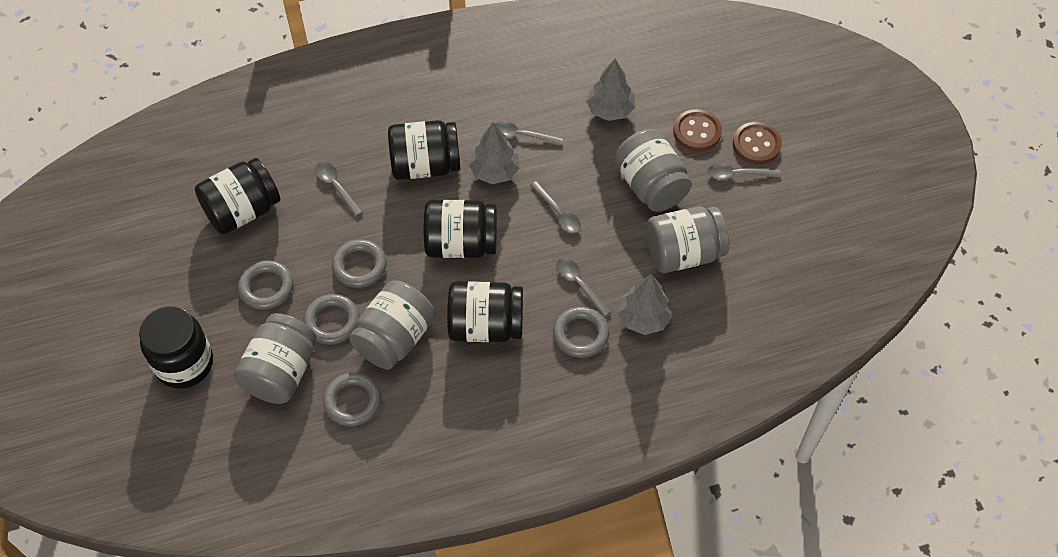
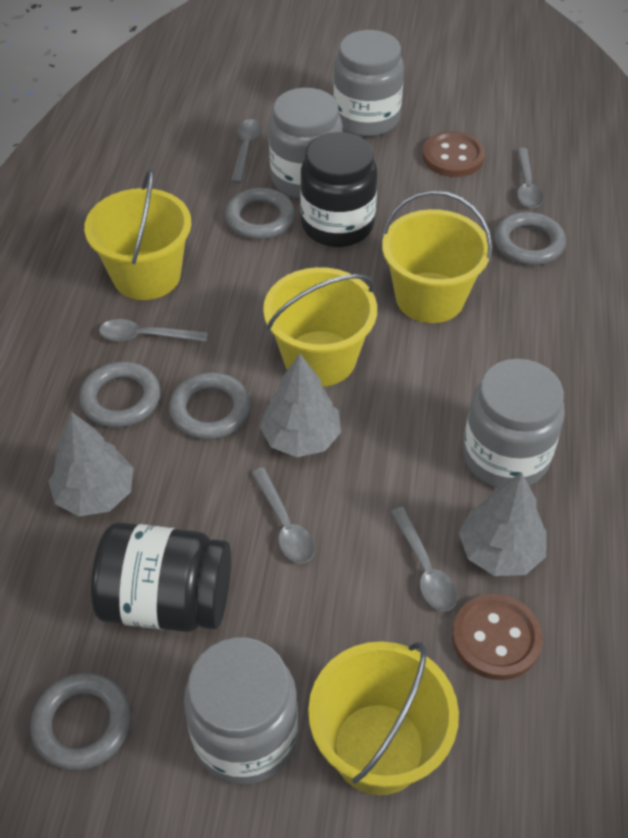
black jar: 5 -> 2
yellow bucket: 0 -> 4

